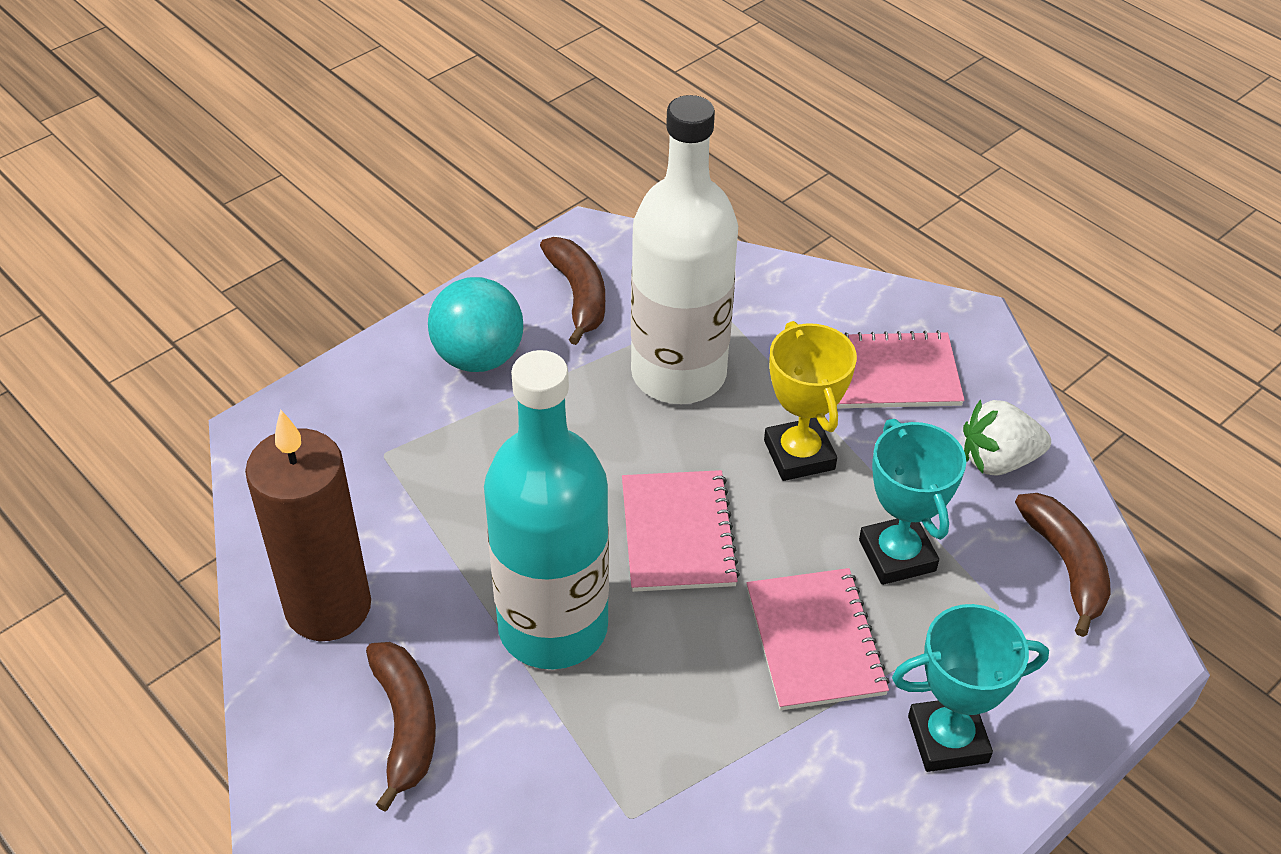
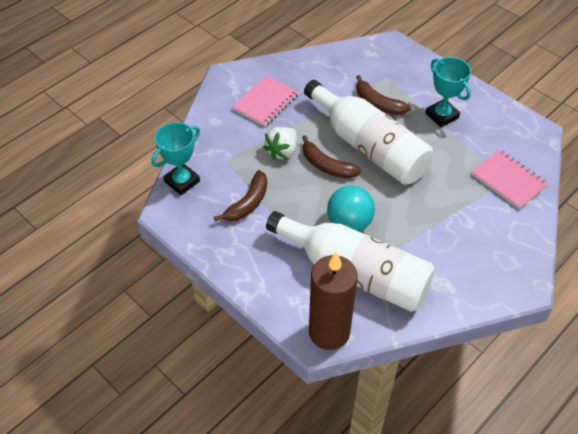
pink notebook: 3 -> 2
turquoise bottle: 1 -> 0
white bottle: 1 -> 2
yellow trophy: 1 -> 0

